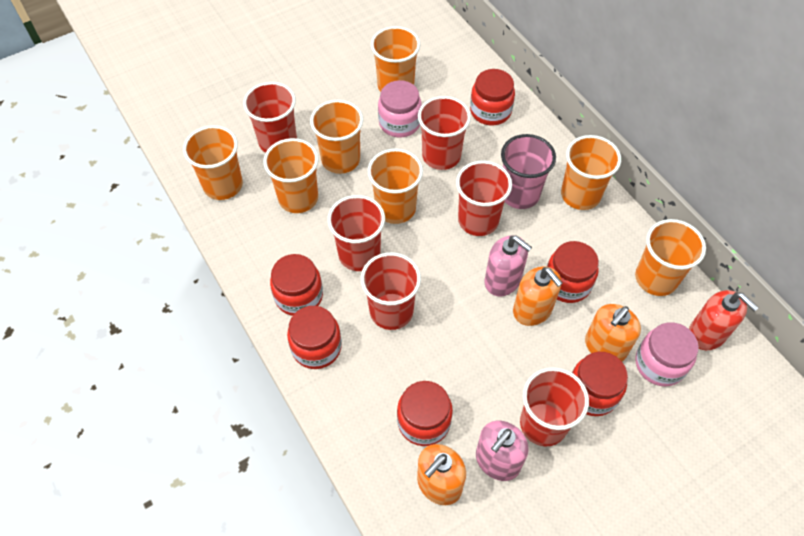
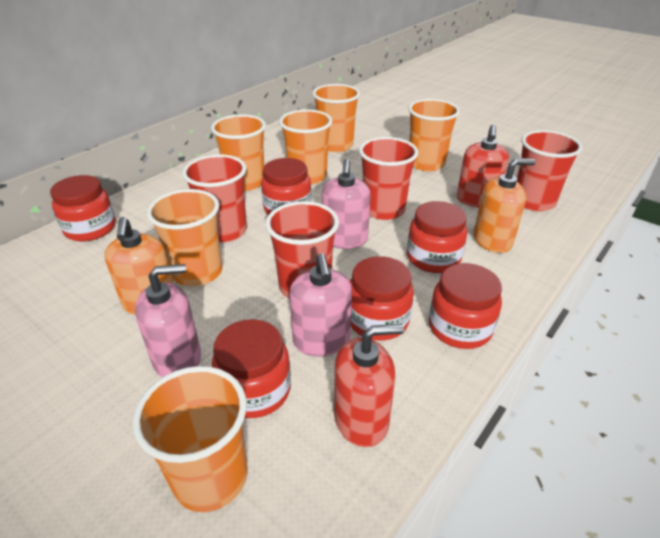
orange cup: 7 -> 6
orange soap dispenser: 3 -> 2
pink cup: 1 -> 0
pink jar: 2 -> 0
pink soap dispenser: 2 -> 3
red cup: 6 -> 4
red soap dispenser: 1 -> 2

